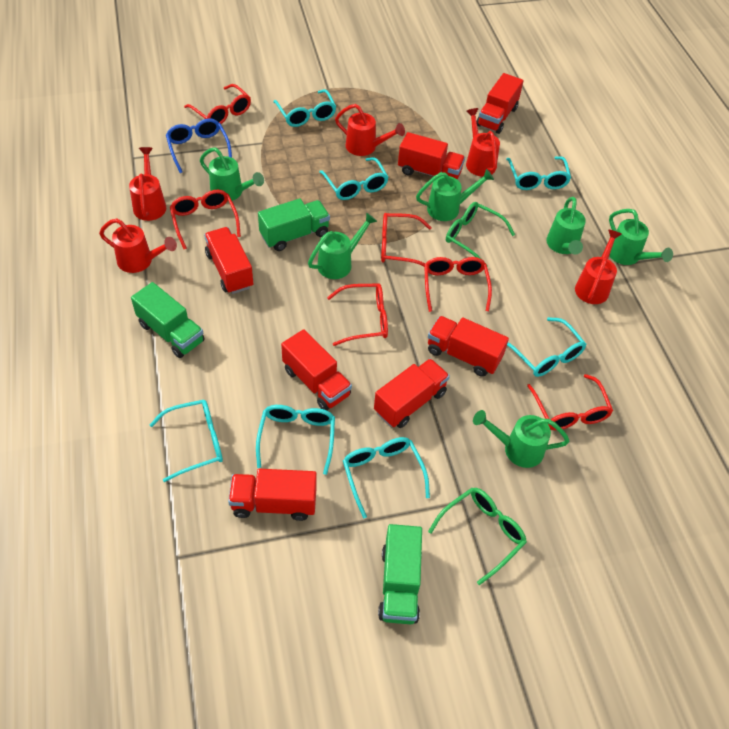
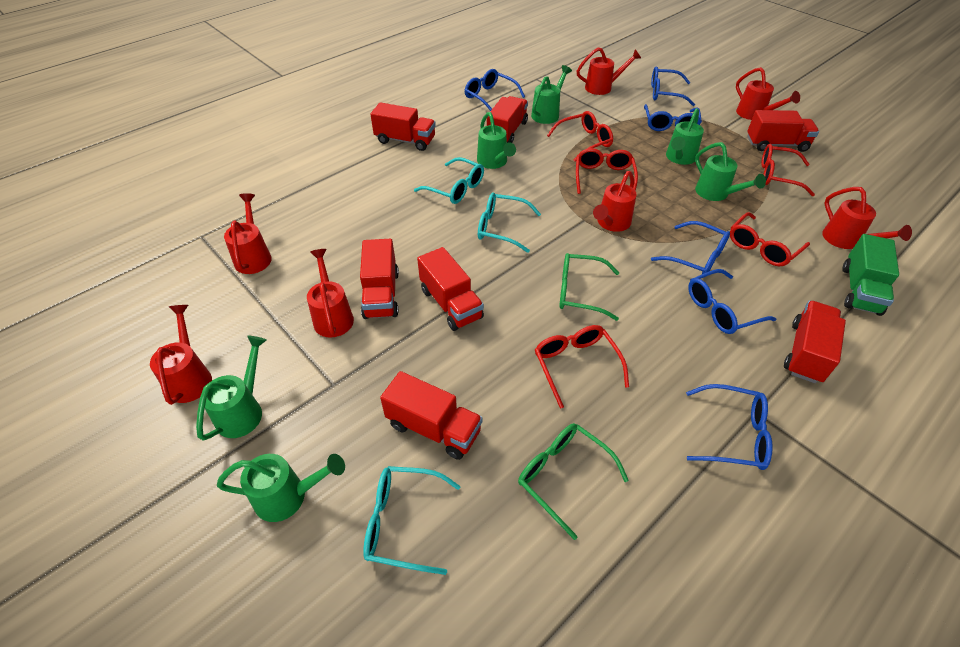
blue glasses: 1 -> 6
green truck: 3 -> 1
red glasses: 6 -> 5
red watering can: 5 -> 7
turquoise glasses: 7 -> 3

